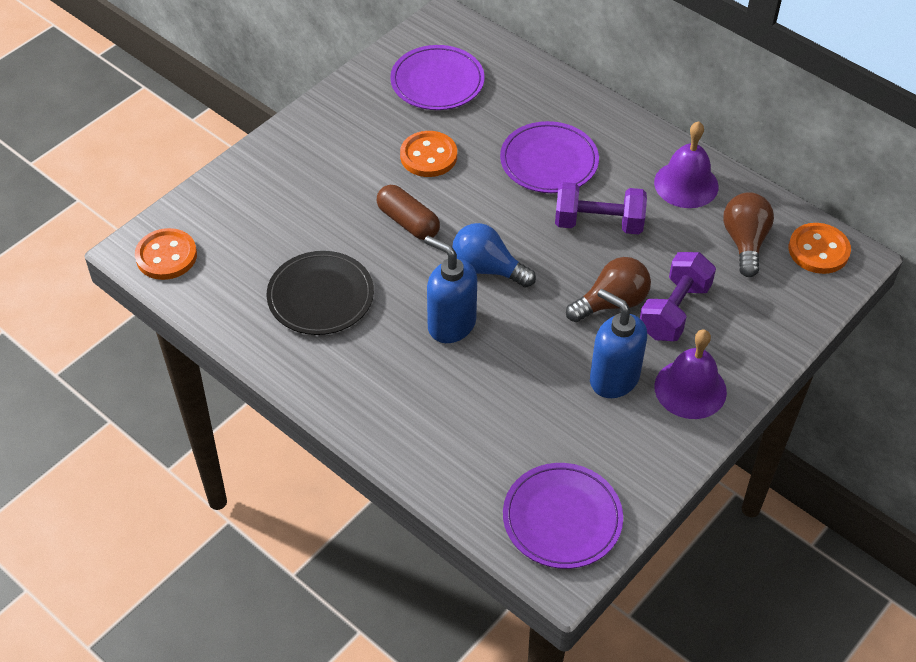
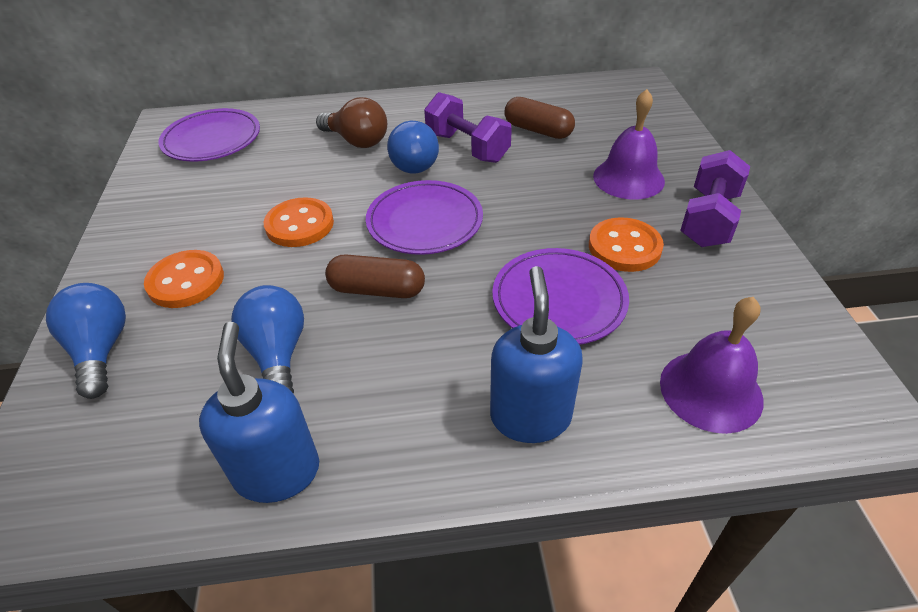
black plate: 1 -> 0
blue light bulb: 1 -> 3
brown capsule: 1 -> 2
brown light bulb: 2 -> 1

